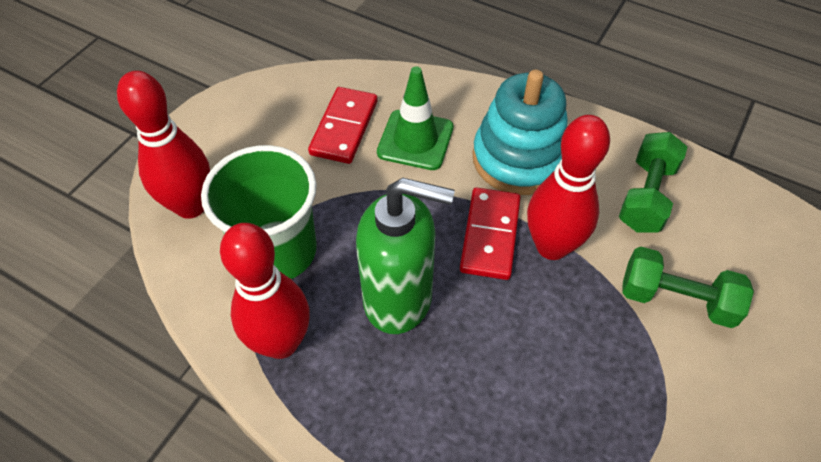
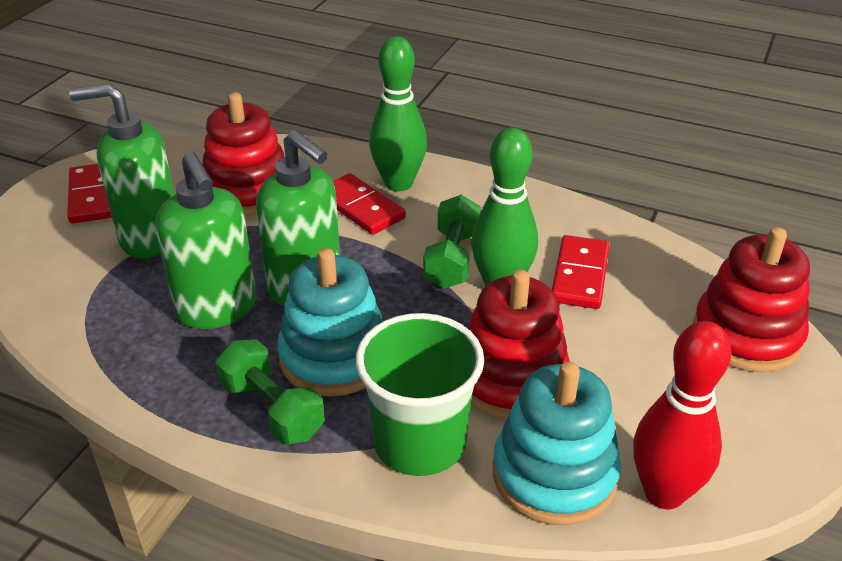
green bowling pin: 0 -> 2
green soap dispenser: 1 -> 3
green traffic cone: 1 -> 0
red bowling pin: 3 -> 1
red domino: 2 -> 3
red stacking toy: 0 -> 3
turquoise stacking toy: 1 -> 2

